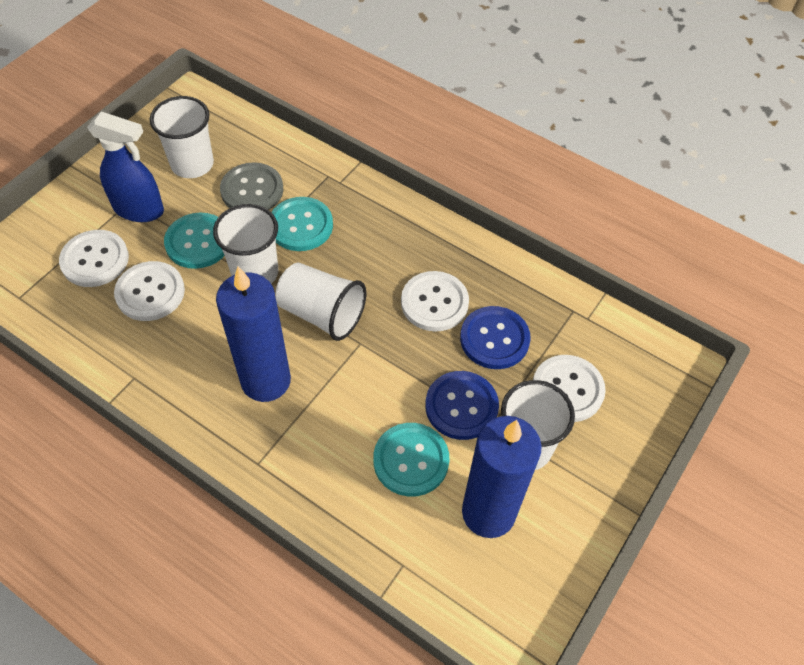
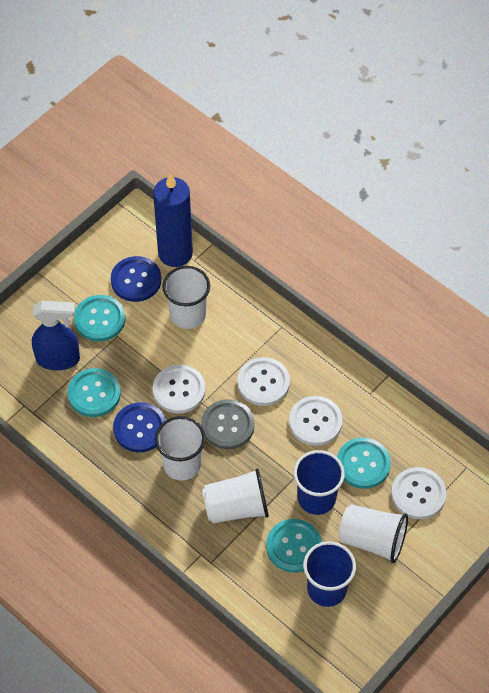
blue candle: 2 -> 1
blue cup: 0 -> 2
turquoise button: 3 -> 4

